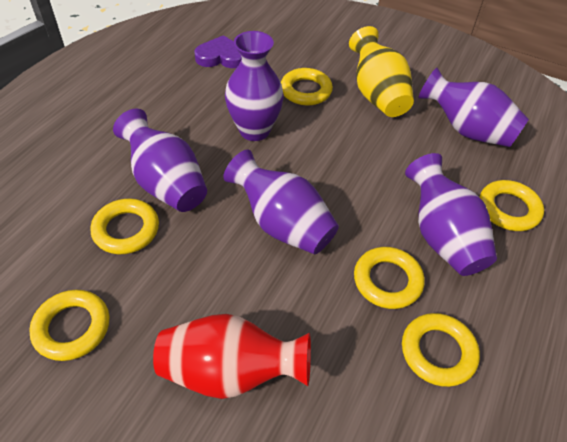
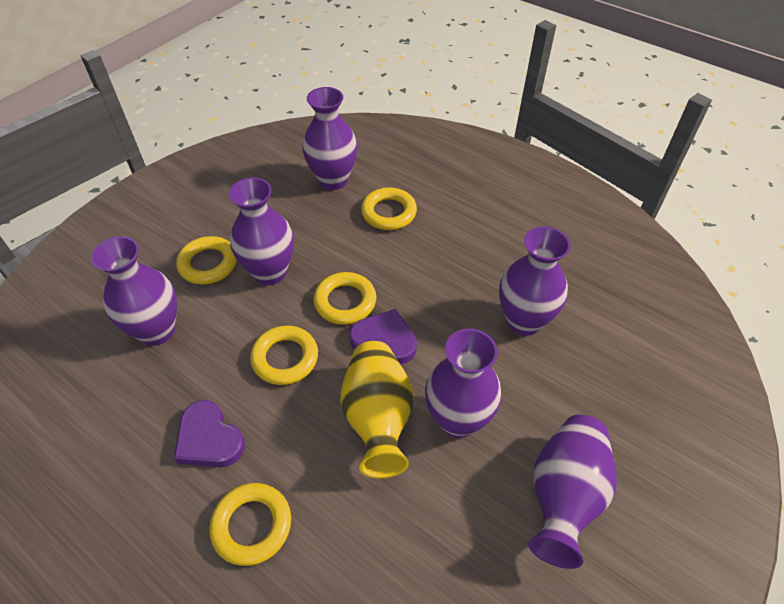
purple heart: 1 -> 2
purple vase: 5 -> 6
red vase: 1 -> 0
yellow ring: 6 -> 5

